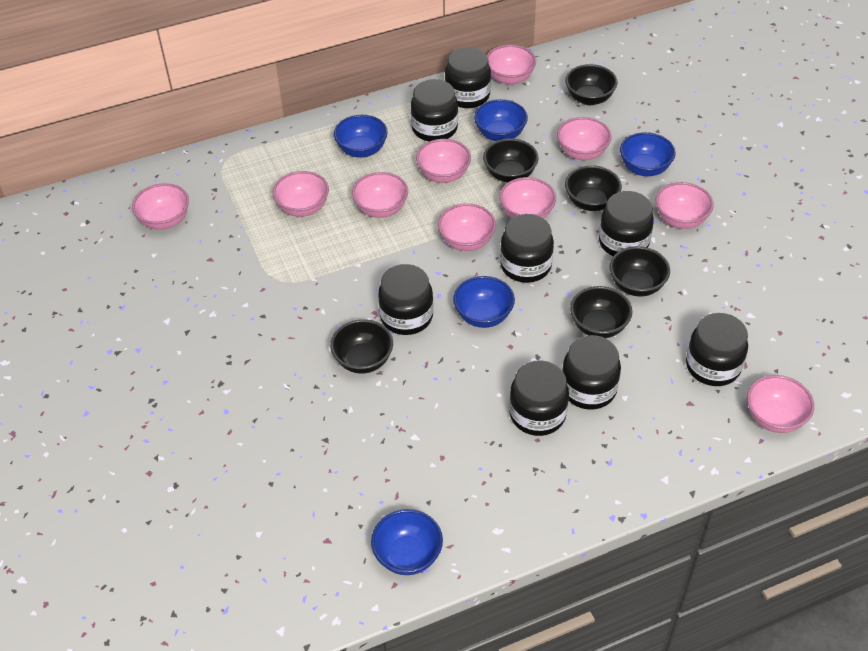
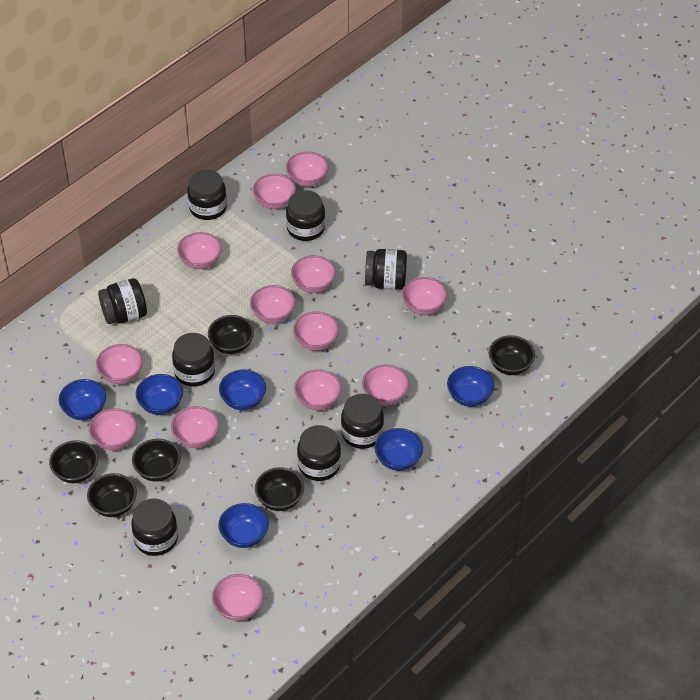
blue bowl: 5 -> 6
pink bowl: 10 -> 13

